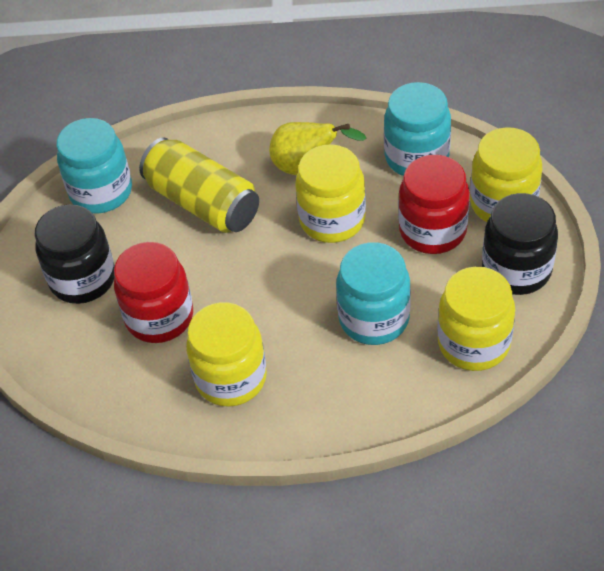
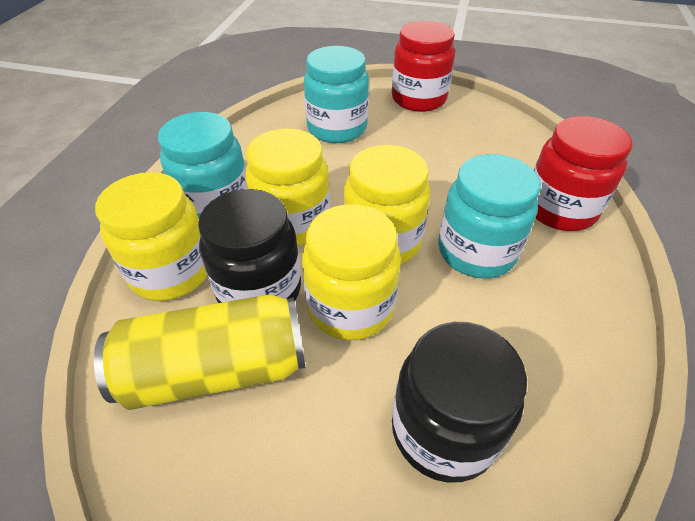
yellow pear: 1 -> 0

